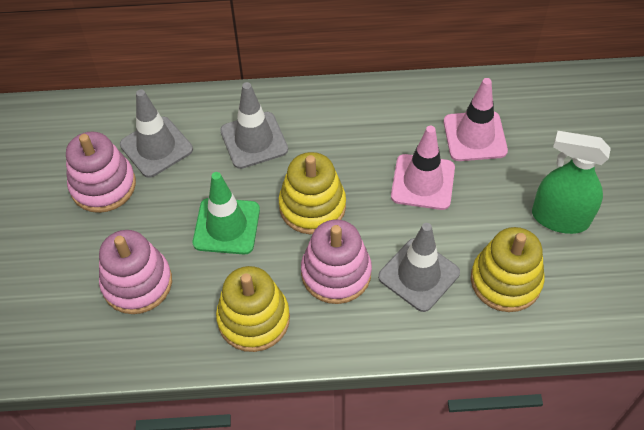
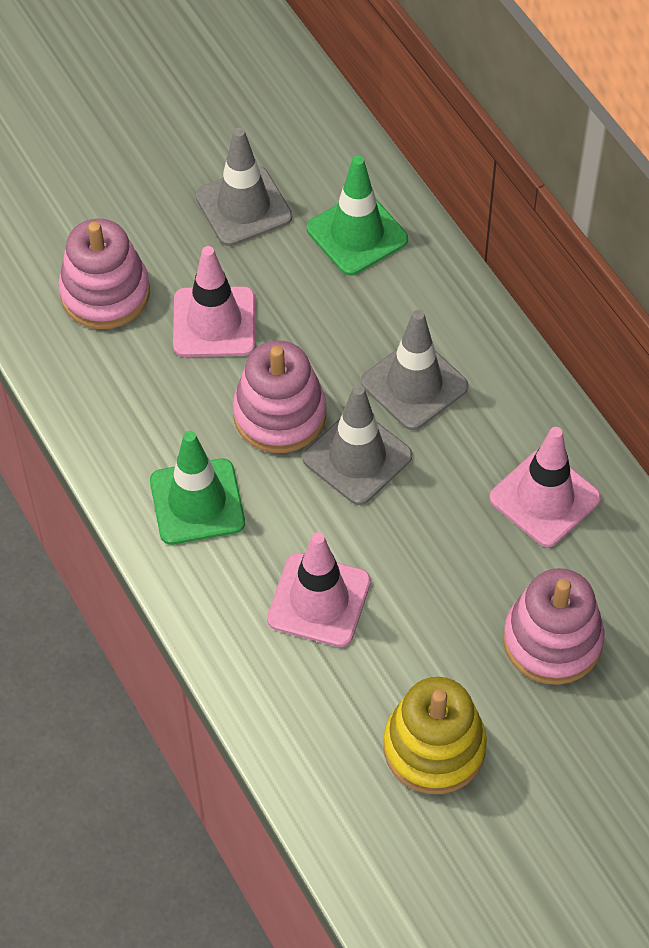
green spray bottle: 1 -> 0
green traffic cone: 1 -> 2
pink traffic cone: 2 -> 3
yellow stacking toy: 3 -> 1

